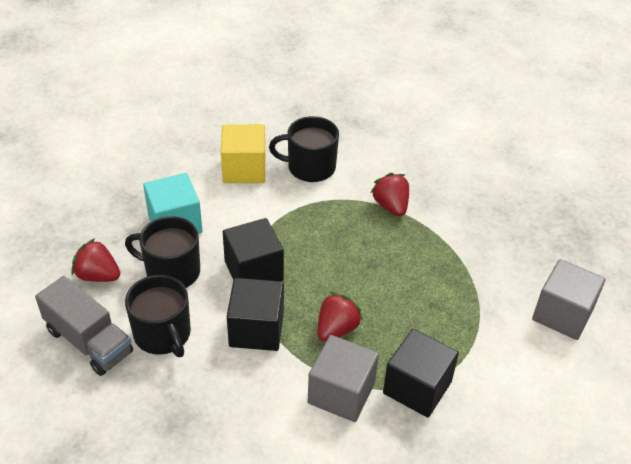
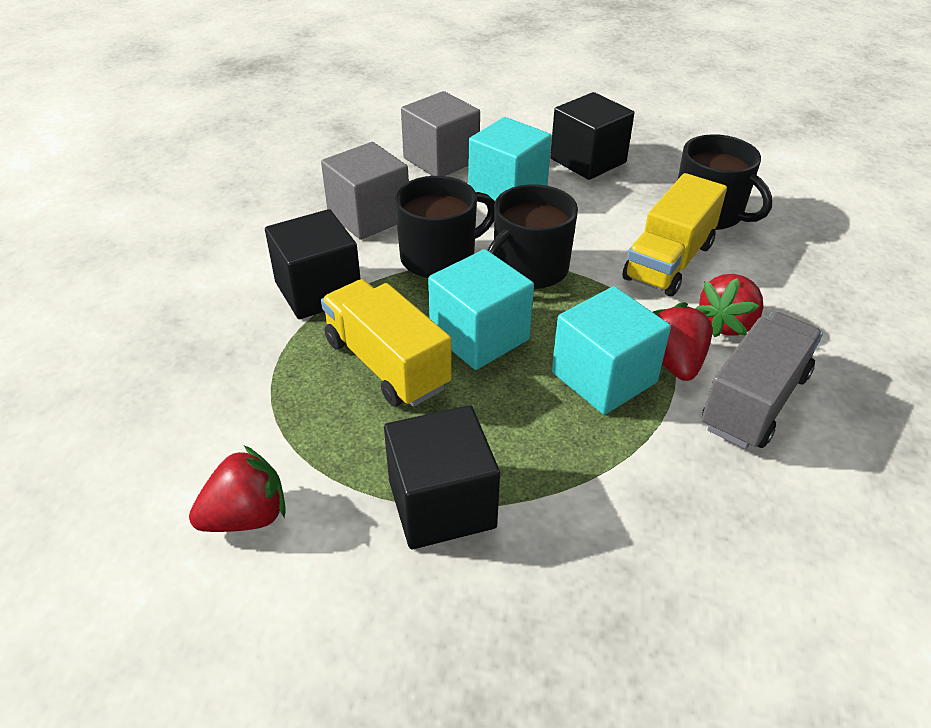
turquoise cube: 1 -> 3
yellow cube: 1 -> 0
yellow truck: 0 -> 2

